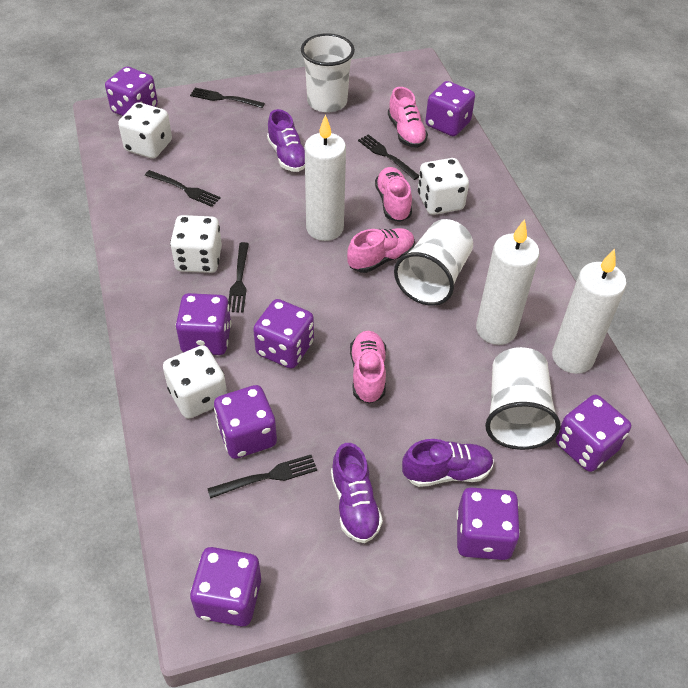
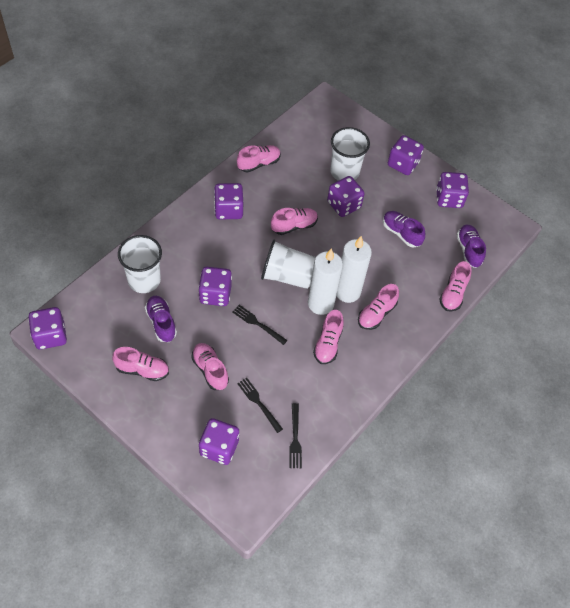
black fork: 5 -> 3
pink shoe: 4 -> 7
purple dice: 8 -> 7
white candle: 3 -> 2
white dice: 4 -> 0

